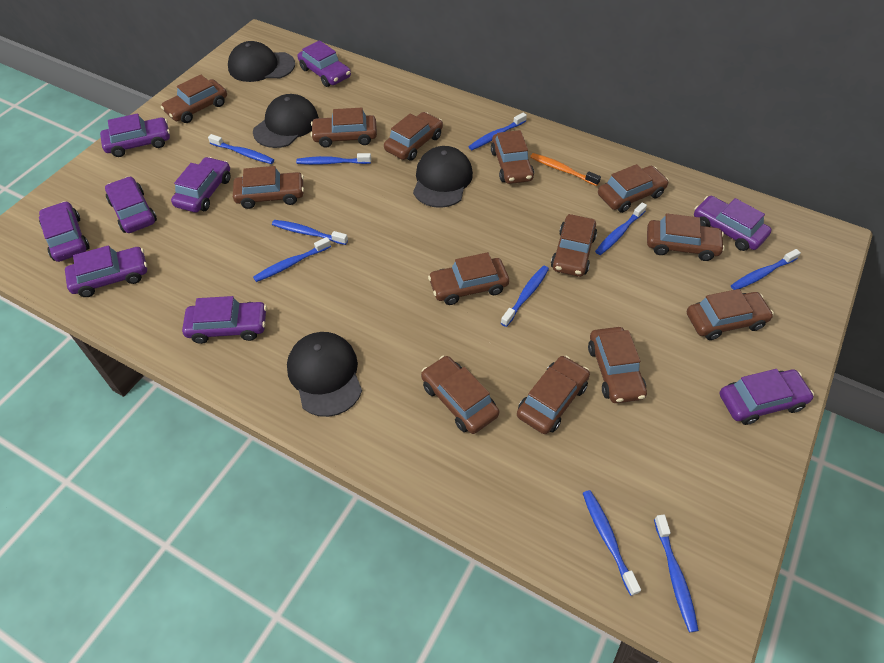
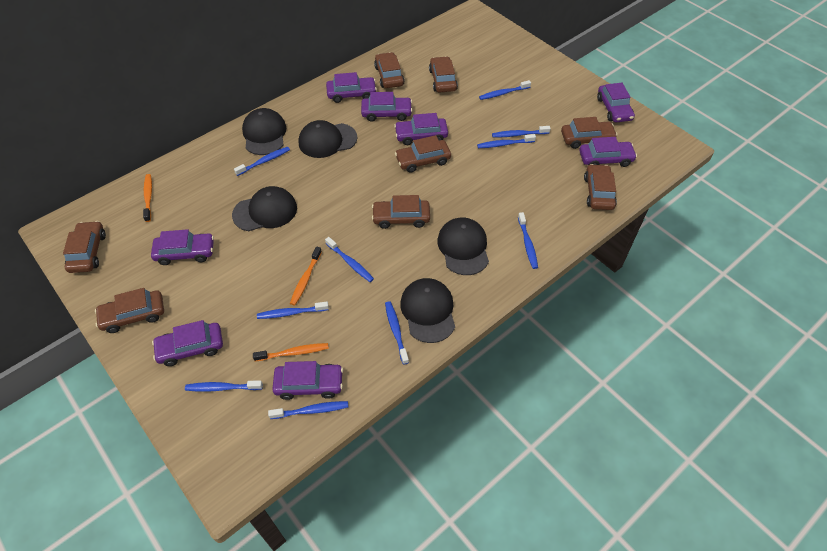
black cap: 4 -> 5
brown car: 13 -> 8
orange toothbrush: 1 -> 3
purple car: 9 -> 8

